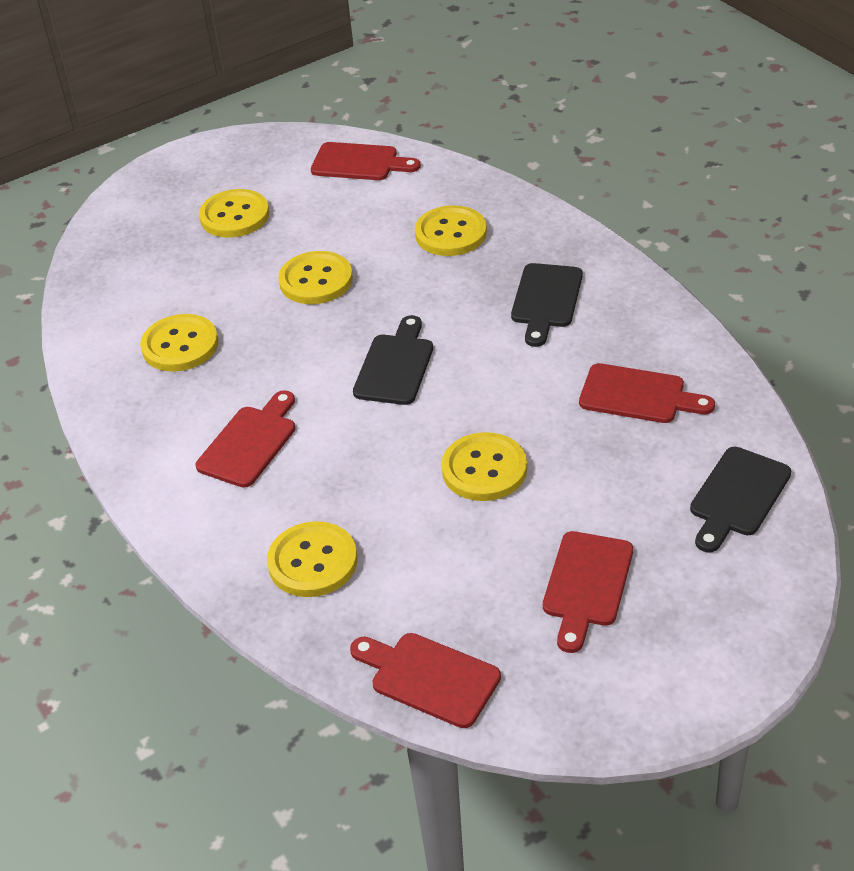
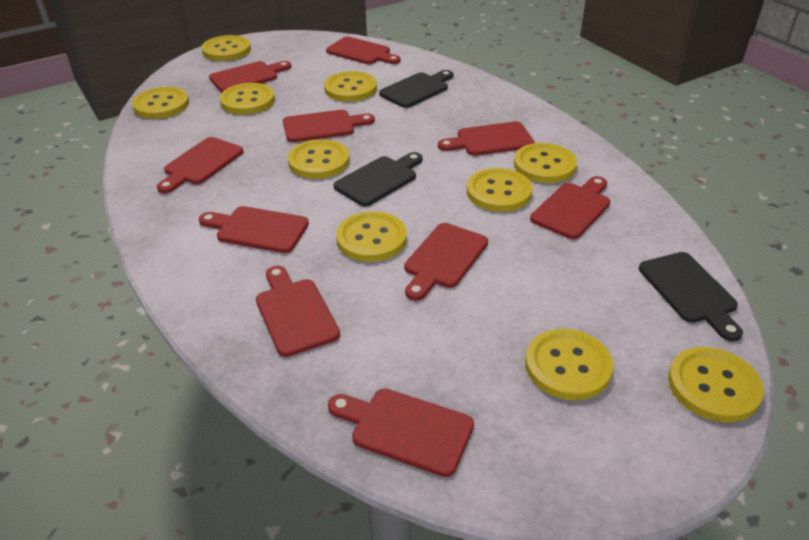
red cutting board: 5 -> 10
yellow button: 6 -> 10

